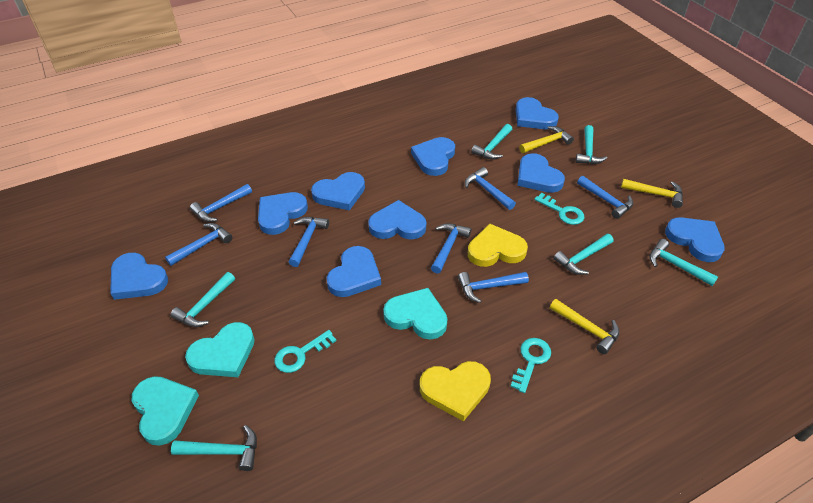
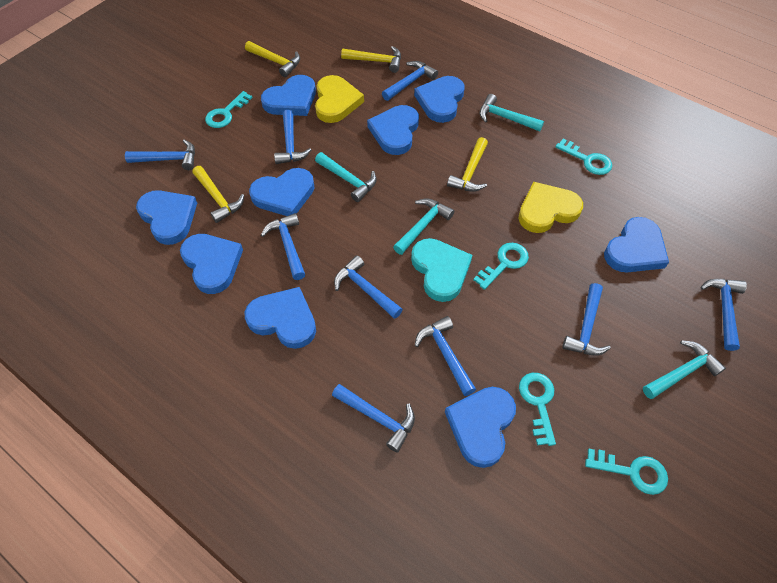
blue hammer: 7 -> 9
turquoise hammer: 6 -> 4
turquoise heart: 3 -> 1
turquoise key: 3 -> 5
yellow hammer: 3 -> 4

